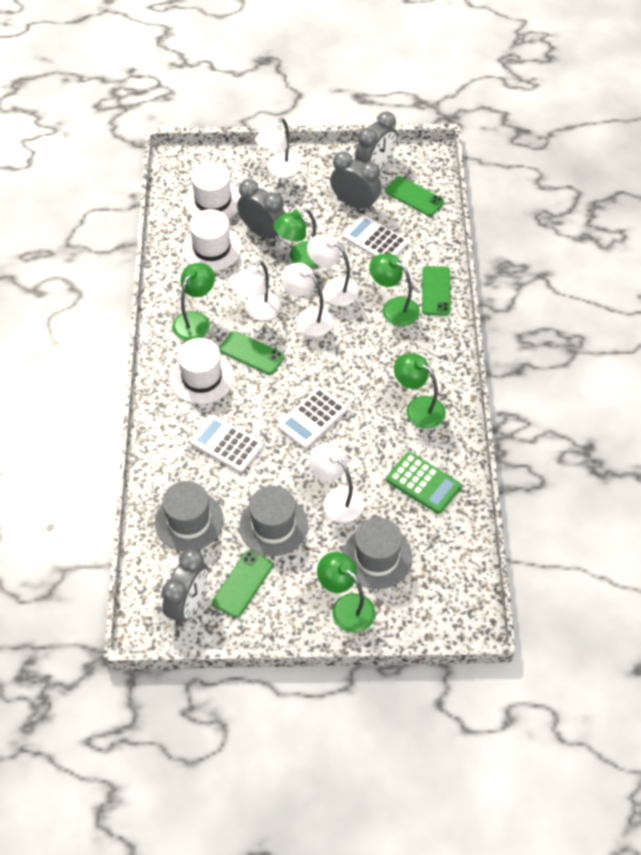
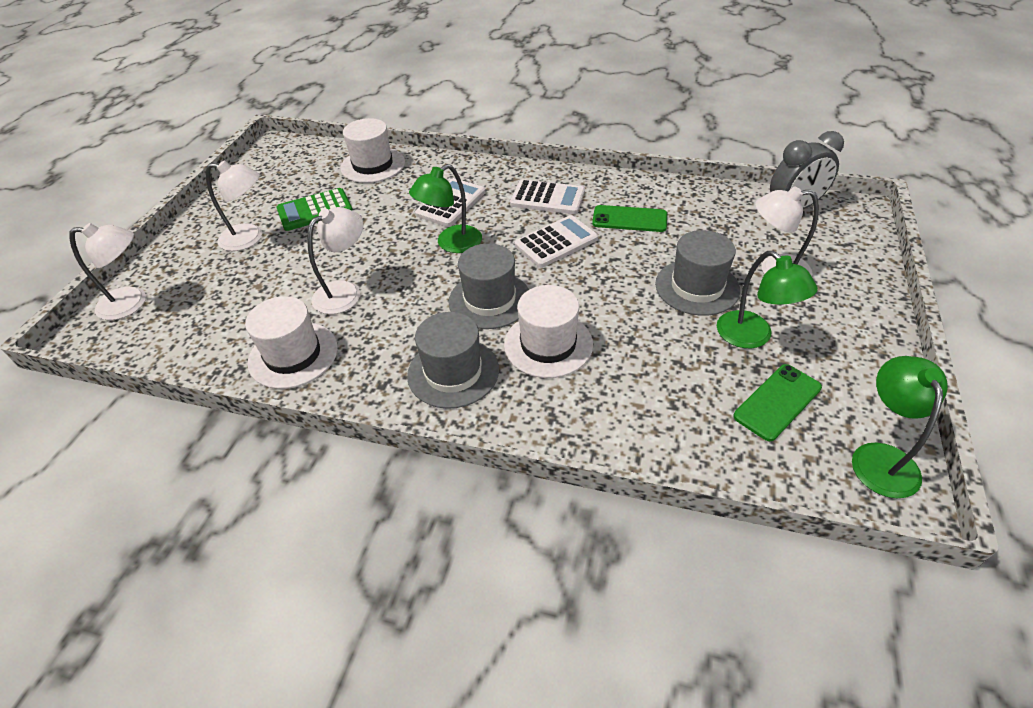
green lamp: 5 -> 3
green phone: 4 -> 2
grey clock: 4 -> 1
white lamp: 5 -> 4

